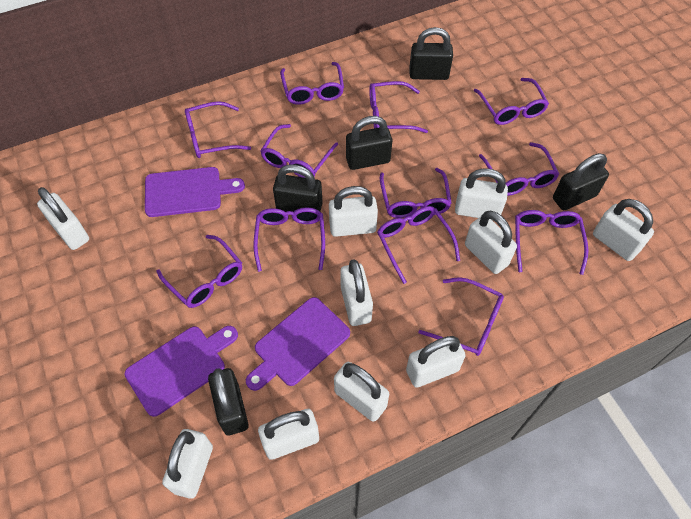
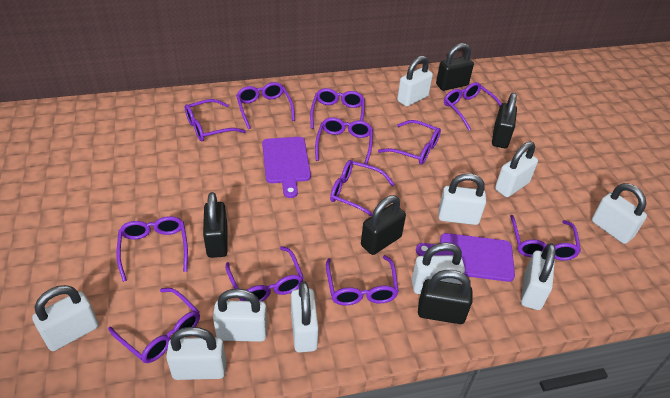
purple cutting board: 3 -> 2

